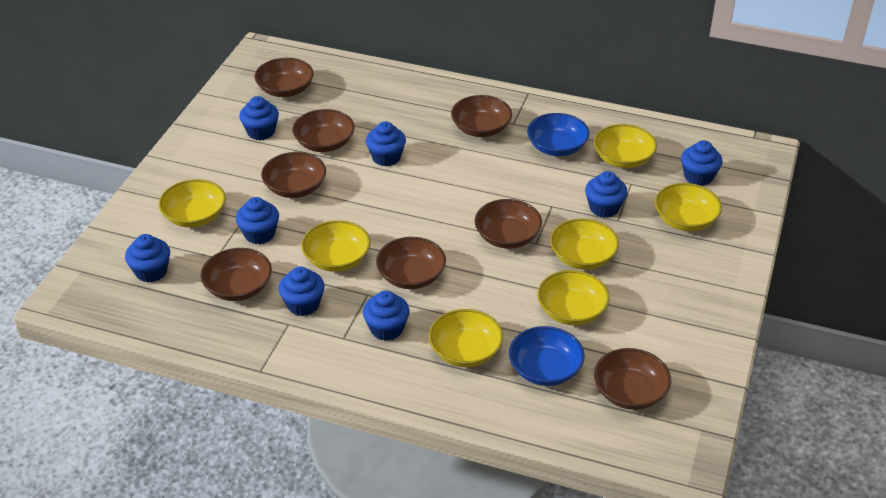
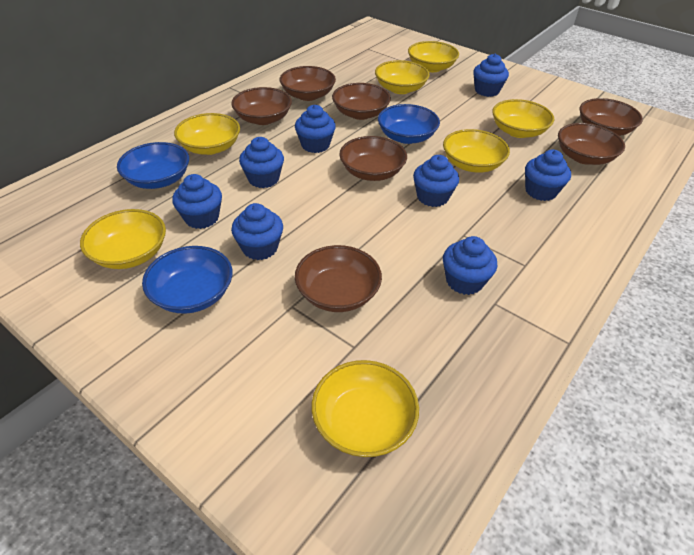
blue bowl: 2 -> 3
brown bowl: 8 -> 7

